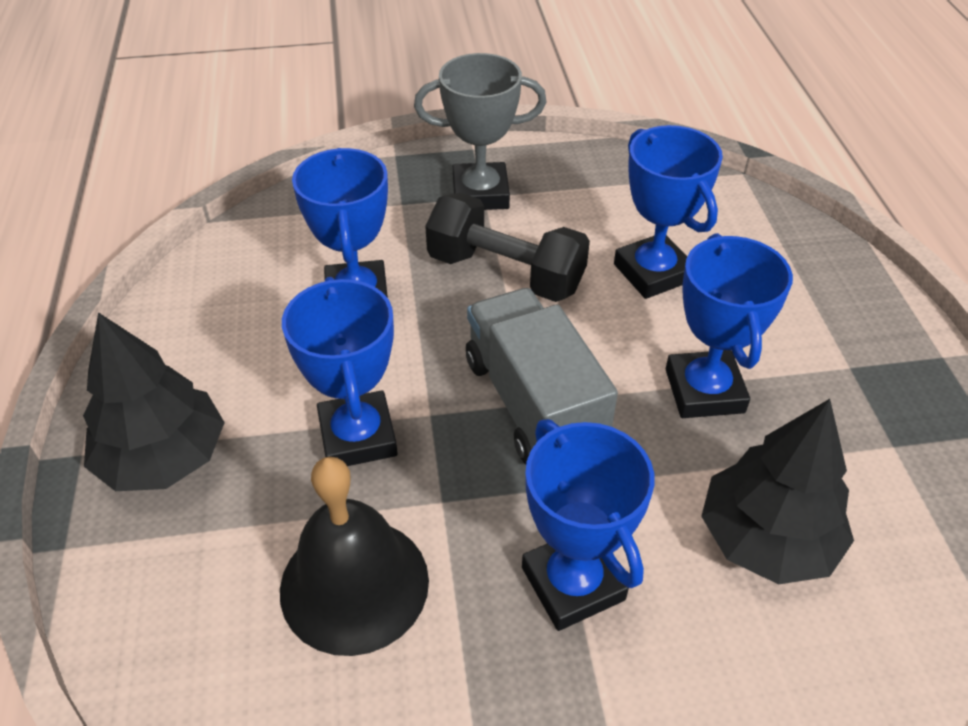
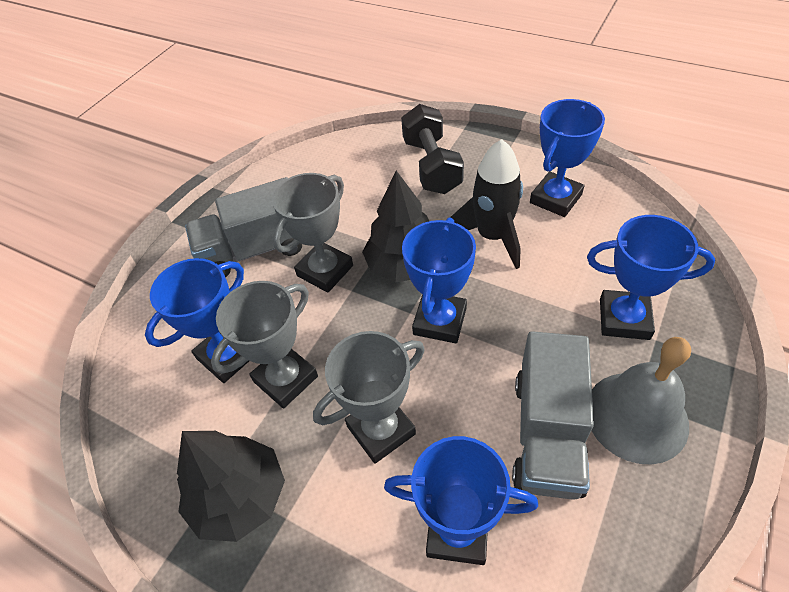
black bell: 1 -> 0
black rocket: 0 -> 1
grey bell: 0 -> 1
grey trophy: 1 -> 3
grey truck: 1 -> 2

